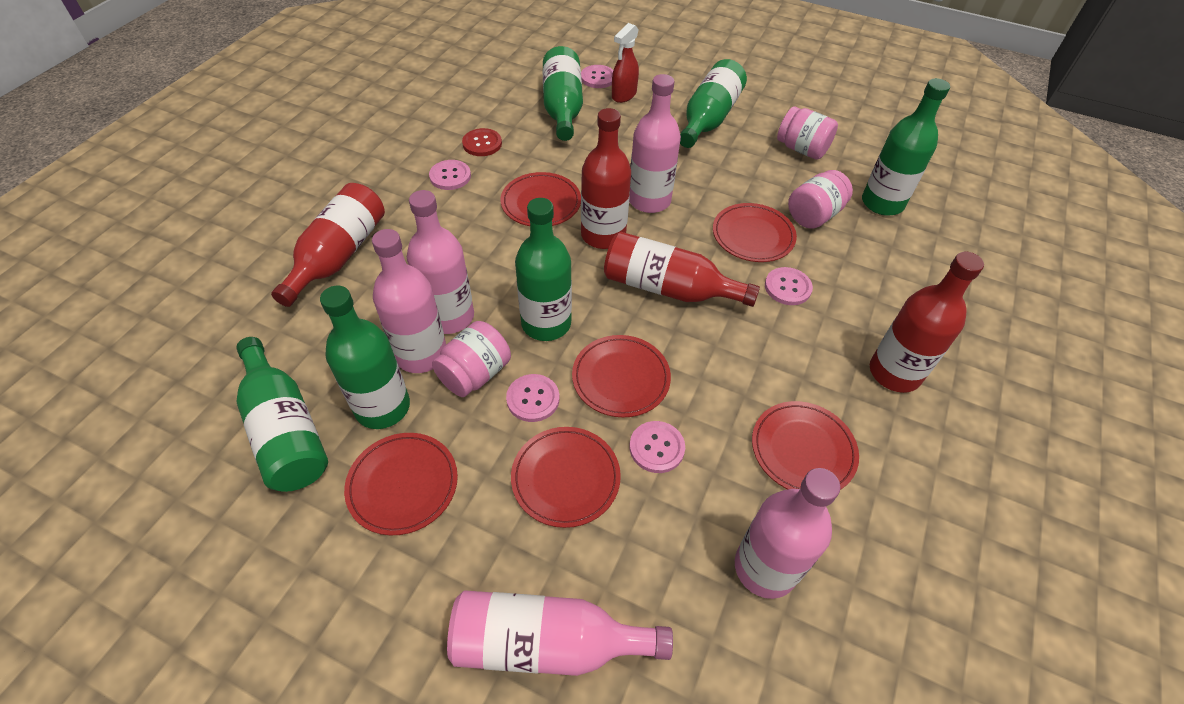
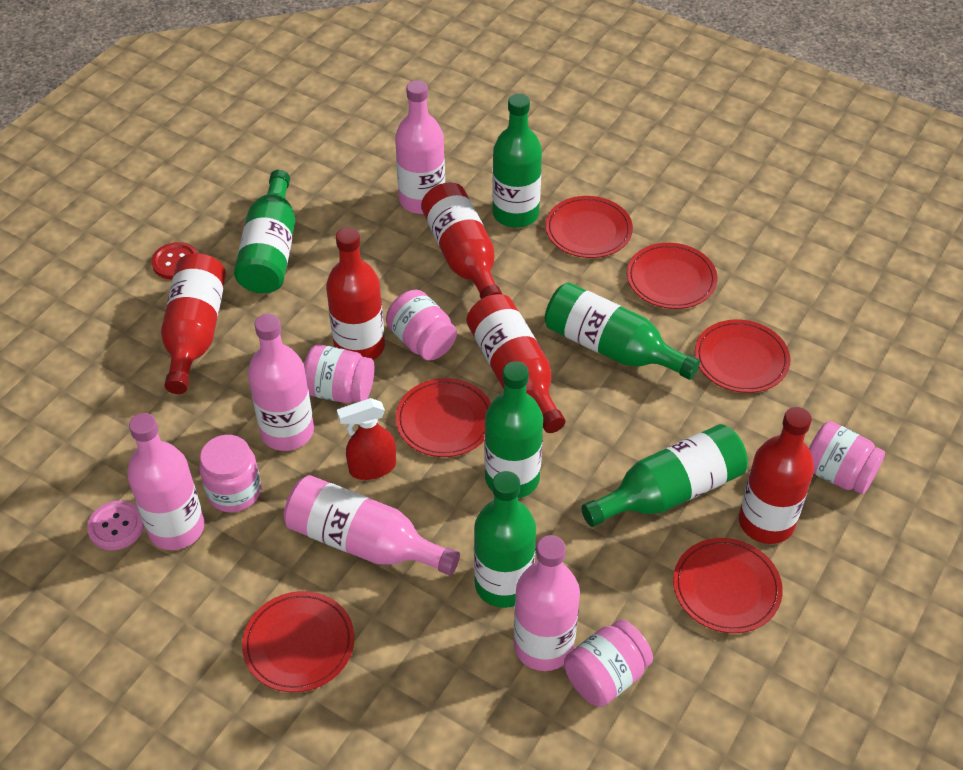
pink button: 5 -> 1
pink jar: 3 -> 5
red bottle: 4 -> 5

